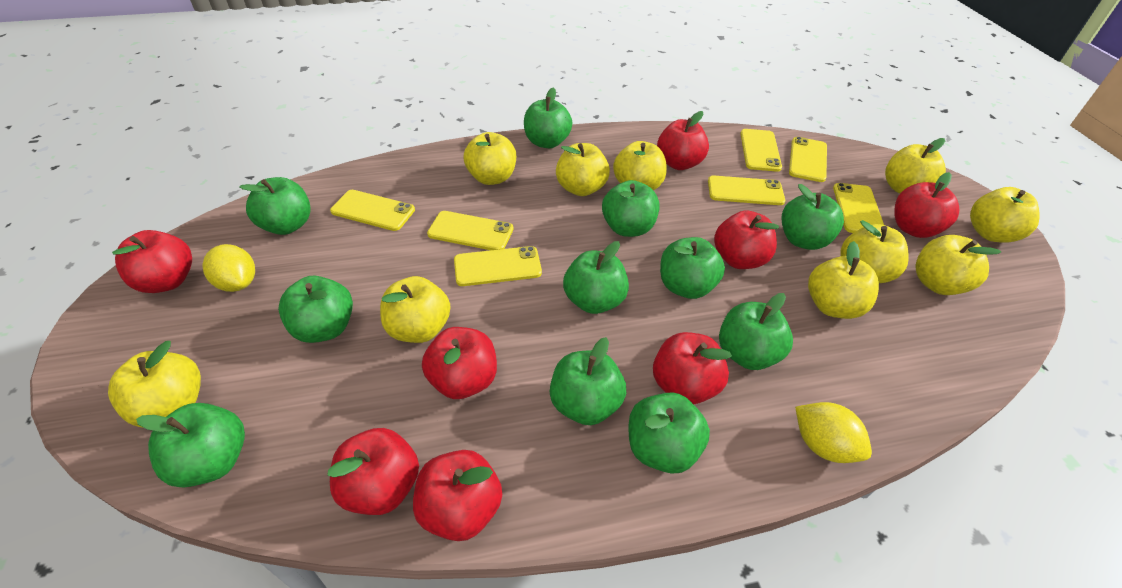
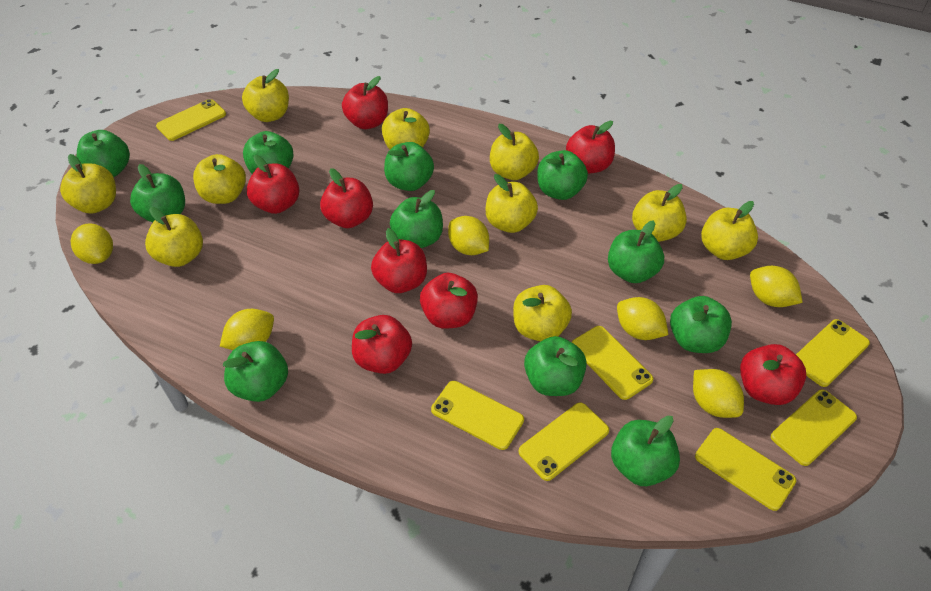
yellow lemon: 2 -> 6

